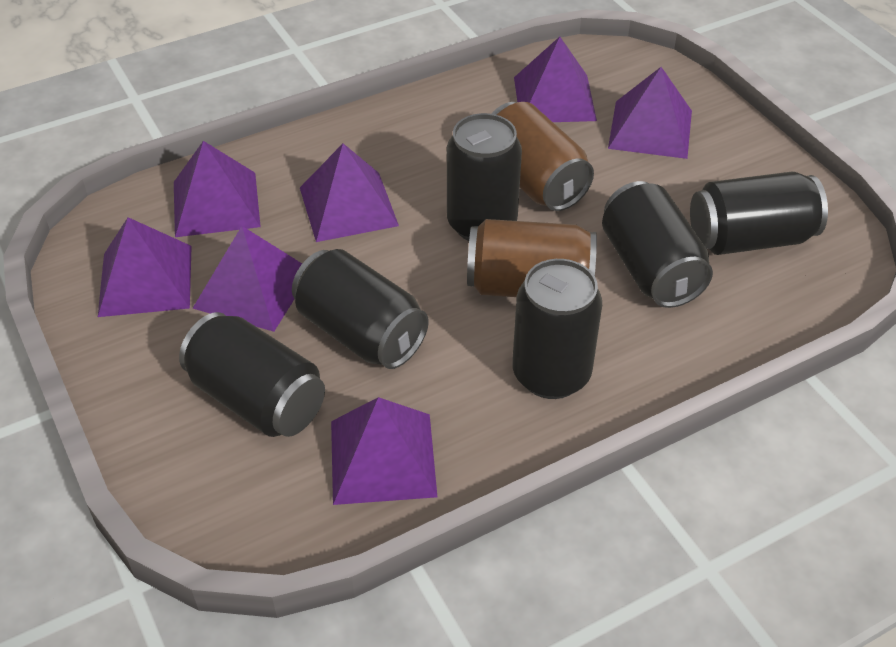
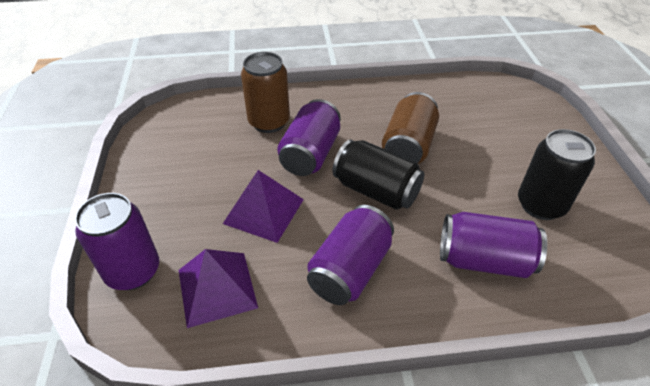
black can: 6 -> 2
purple can: 0 -> 4
purple pyramid: 7 -> 2

